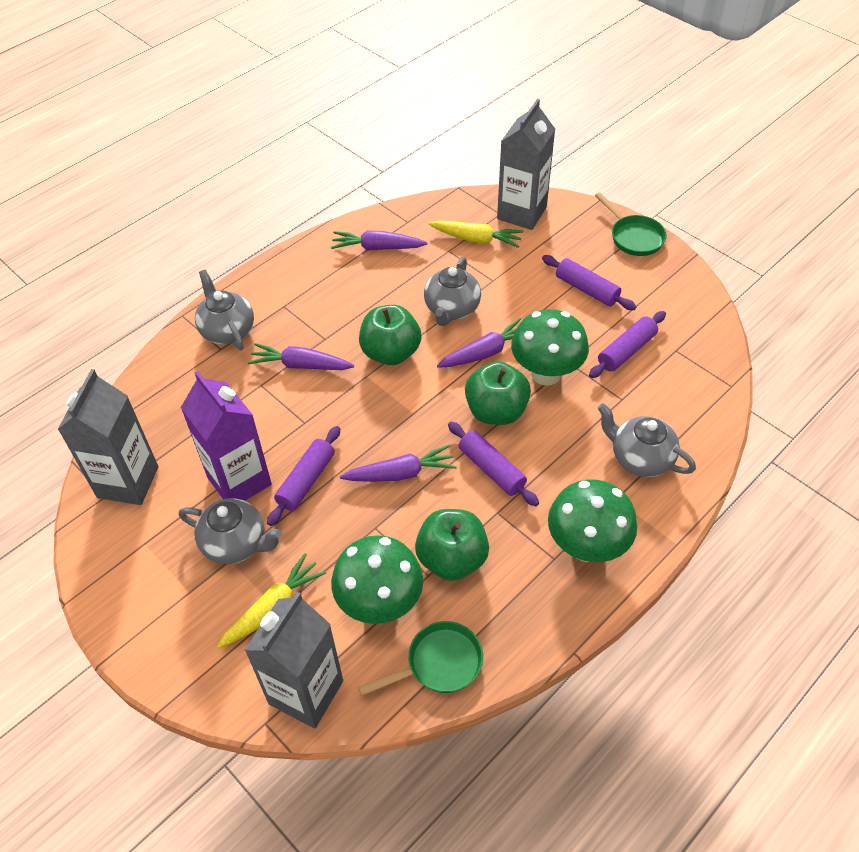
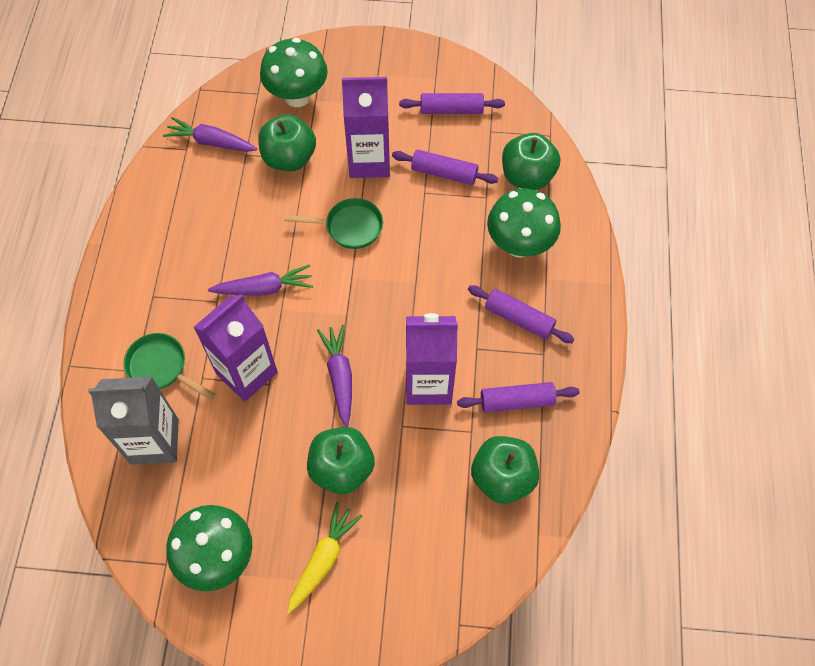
green apple: 3 -> 4
grey carton: 3 -> 1
grey teapot: 4 -> 0
purple carrot: 4 -> 3
purple carton: 1 -> 3
yellow carrot: 2 -> 1

